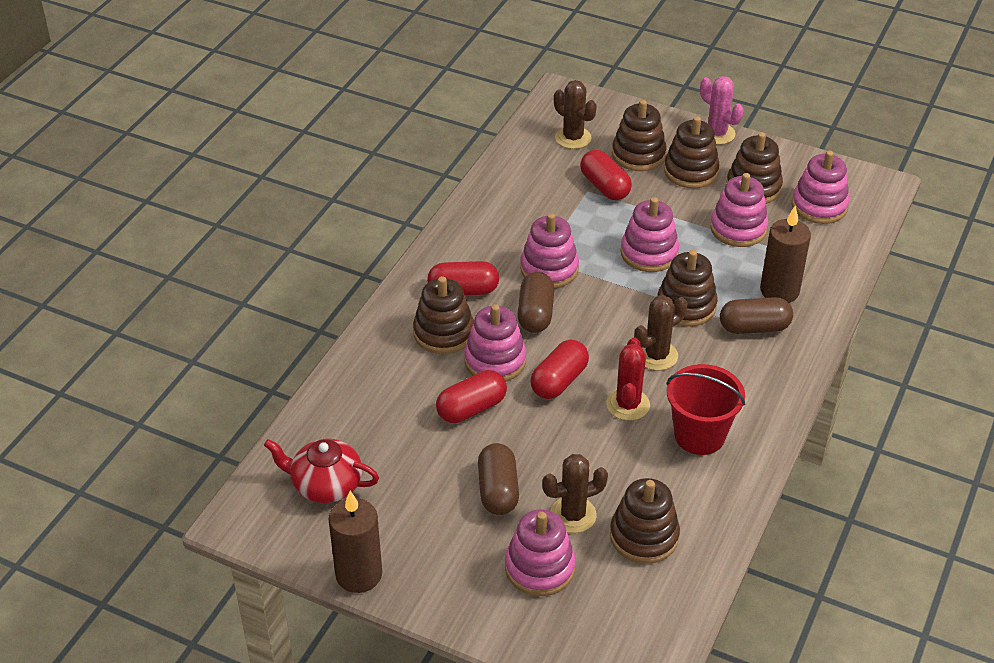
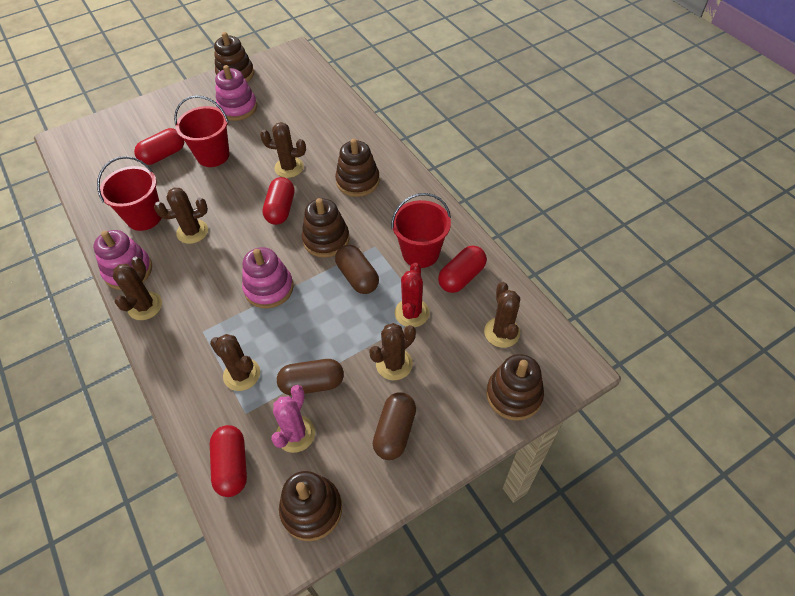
brown cactus: 3 -> 6
brown candle: 2 -> 0
brown stacking toy: 6 -> 5
pink stacking toy: 6 -> 3
red bucket: 1 -> 3
red teapot: 1 -> 0

